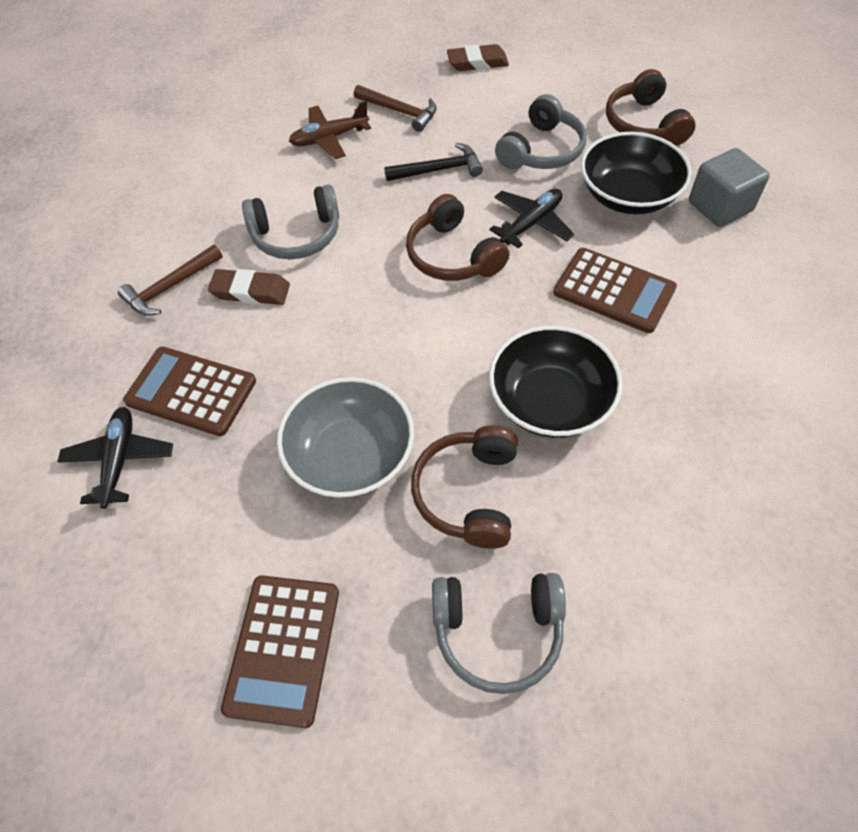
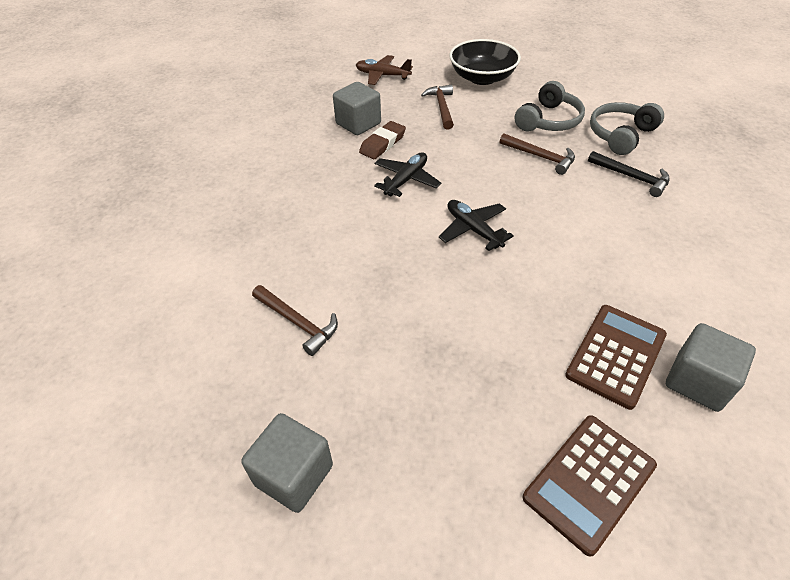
black bowl: 2 -> 1
brown calculator: 3 -> 2
brown eraser: 2 -> 1
brown hammer: 2 -> 3
brown headphones: 3 -> 0
grey bowl: 1 -> 0
grey cube: 1 -> 3
grey headphones: 3 -> 2

